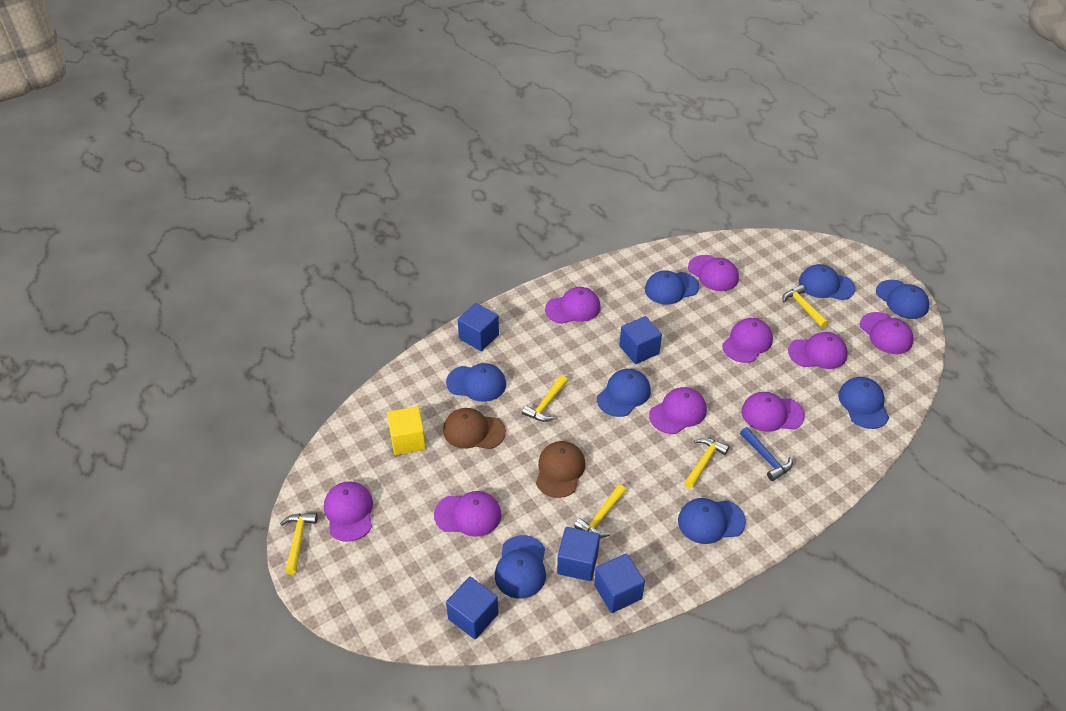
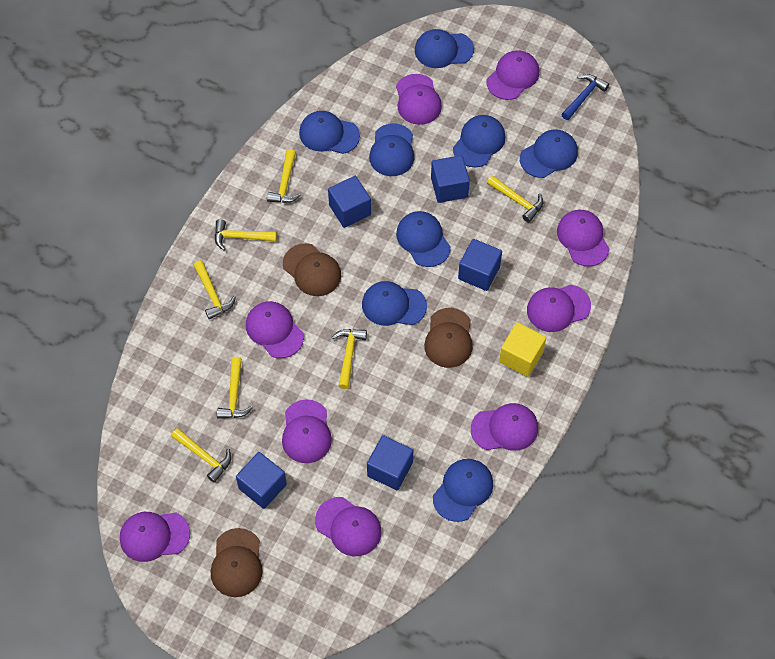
brown cap: 2 -> 3
yellow hammer: 5 -> 7

